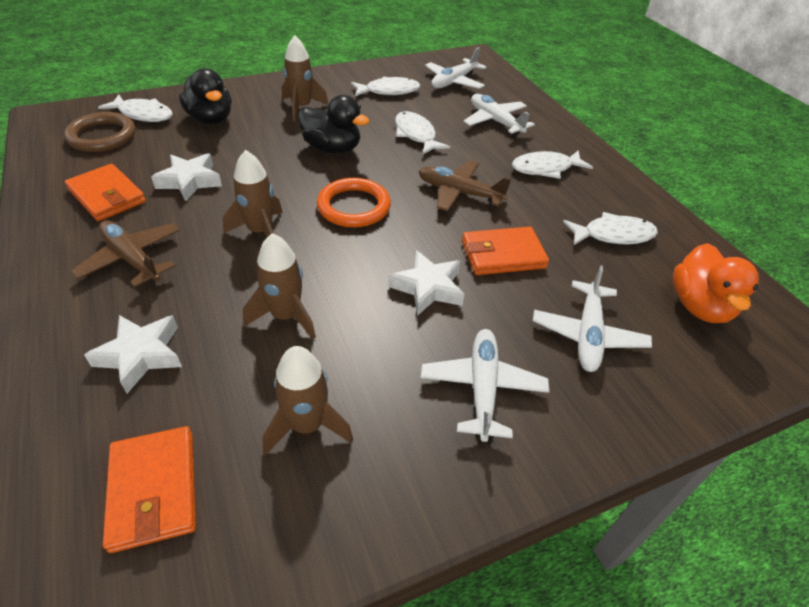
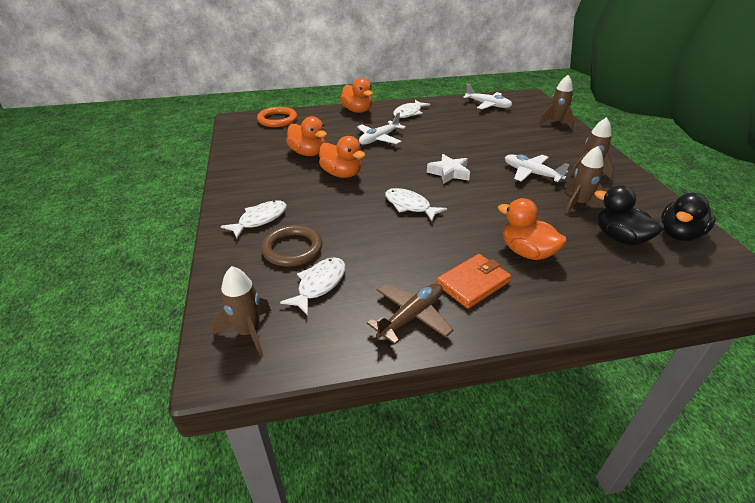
brown plane: 2 -> 1
orange duck: 1 -> 4
orange wallet: 3 -> 1
white fish: 5 -> 4
white plane: 4 -> 3
white star: 3 -> 1

